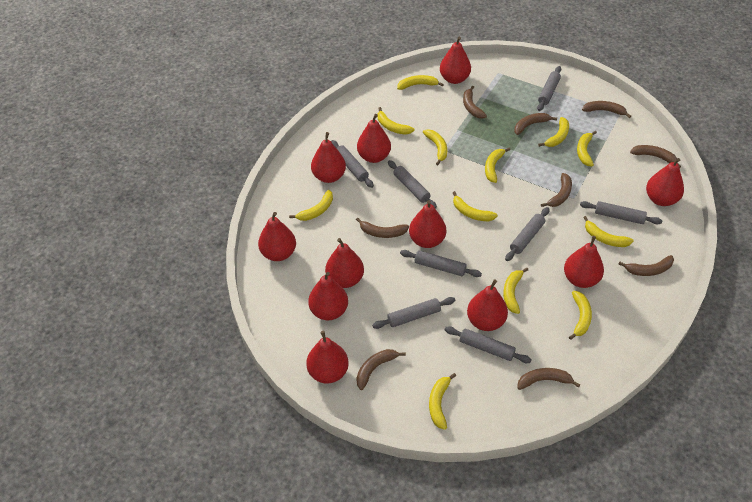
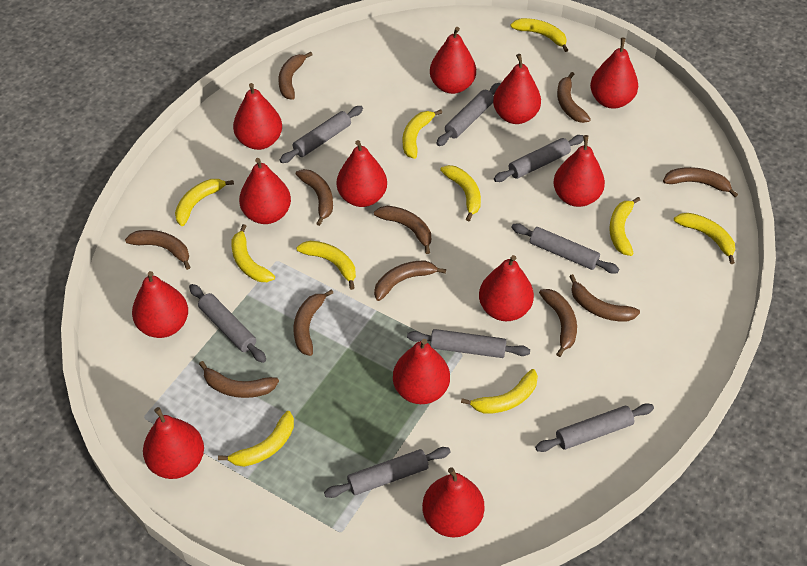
brown banana: 9 -> 11
red pear: 11 -> 12
yellow banana: 12 -> 10

